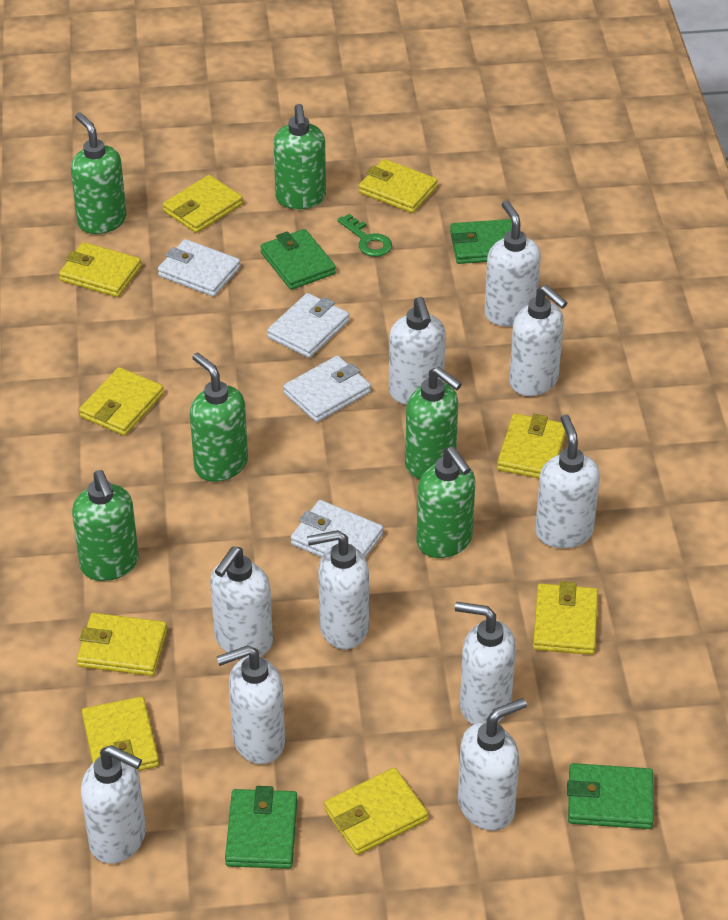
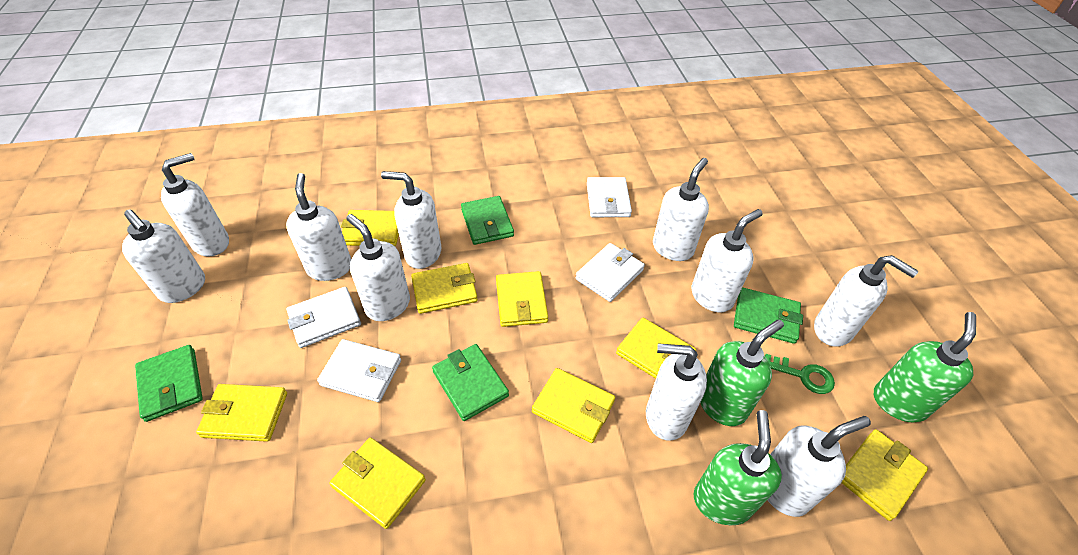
green soap dispenser: 6 -> 3
yellow wallet: 9 -> 8

